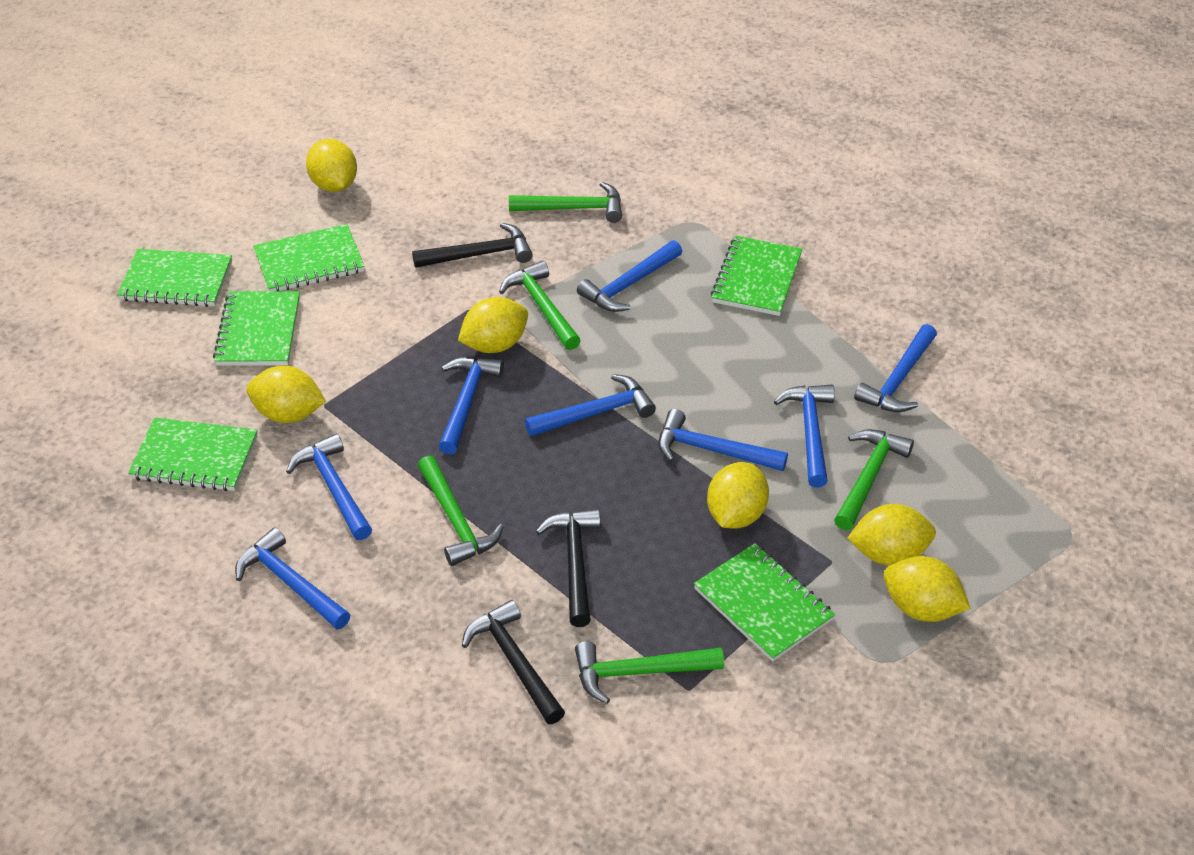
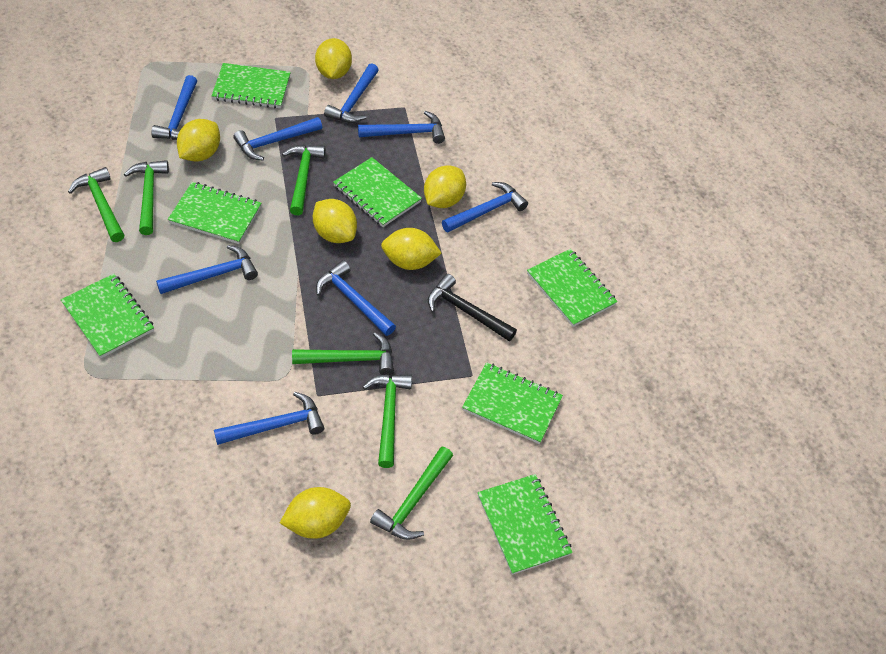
black hammer: 3 -> 1
green hammer: 5 -> 6
green notebook: 6 -> 7

